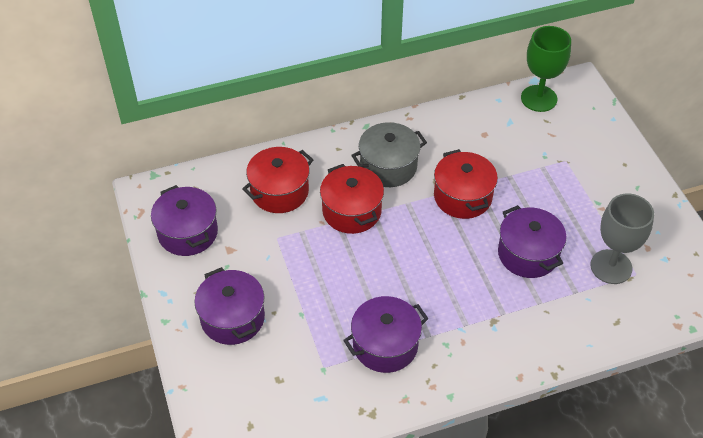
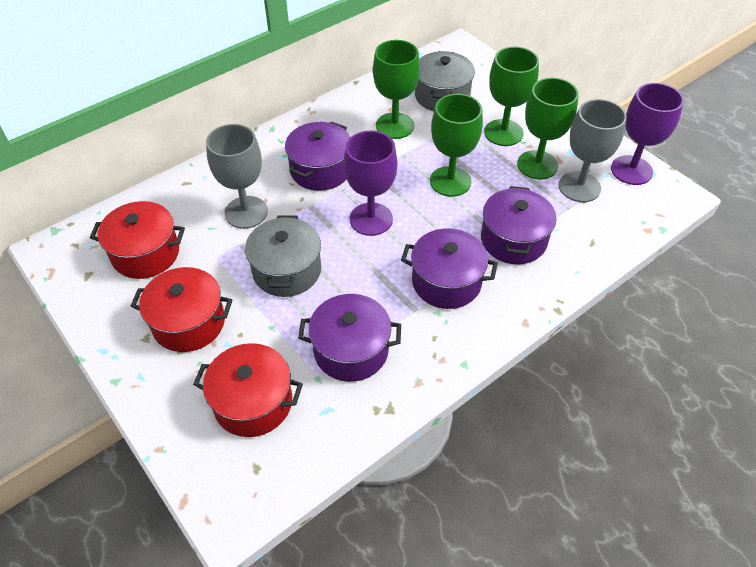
green goblet: 1 -> 4
grey goblet: 1 -> 2
grey pot: 1 -> 2
purple goblet: 0 -> 2

